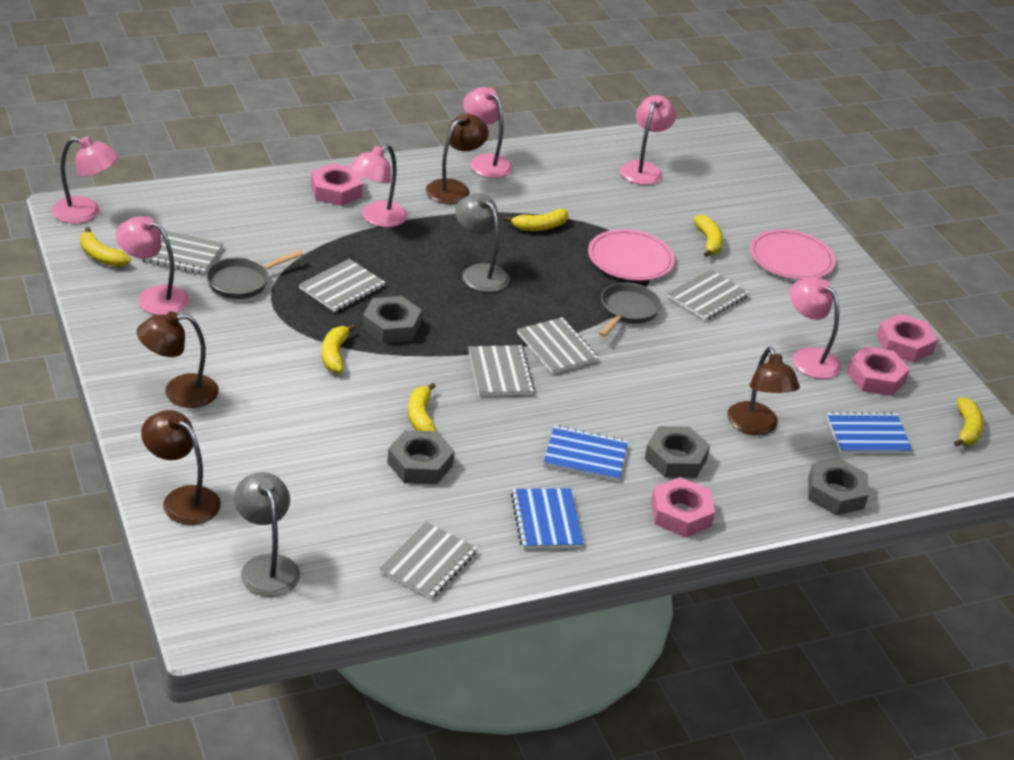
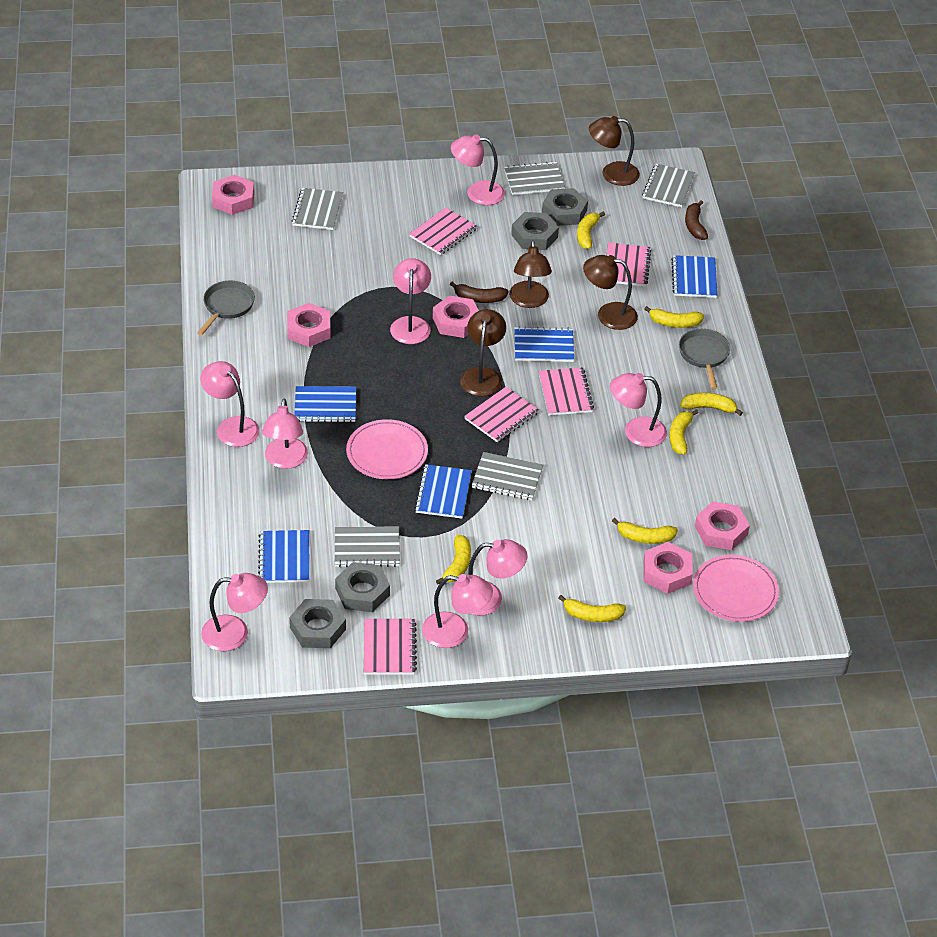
blue notebook: 3 -> 5
brown banana: 0 -> 2
grey lamp: 2 -> 0
grey notebook: 6 -> 5
pink lamp: 6 -> 8
pink notebook: 0 -> 5
pink nut: 4 -> 5
yellow banana: 6 -> 7

